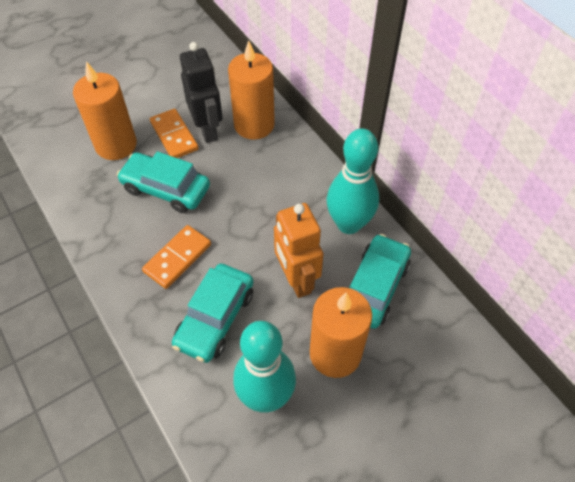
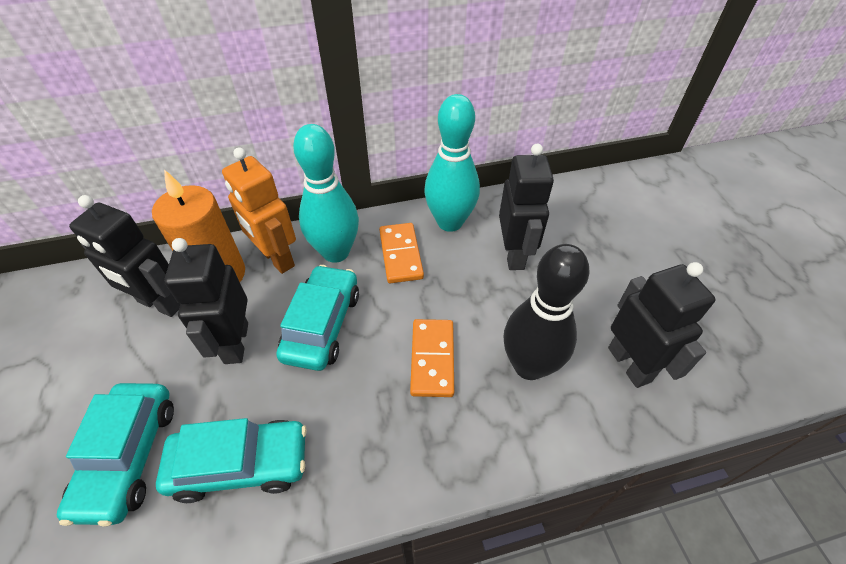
black bowling pin: 0 -> 1
black robot: 1 -> 4
orange candle: 3 -> 1

